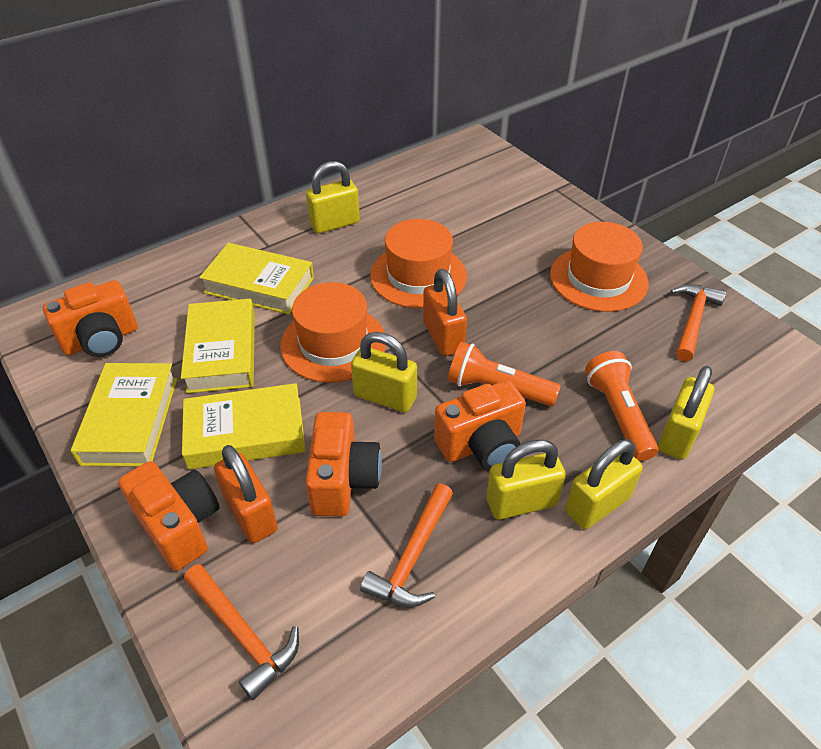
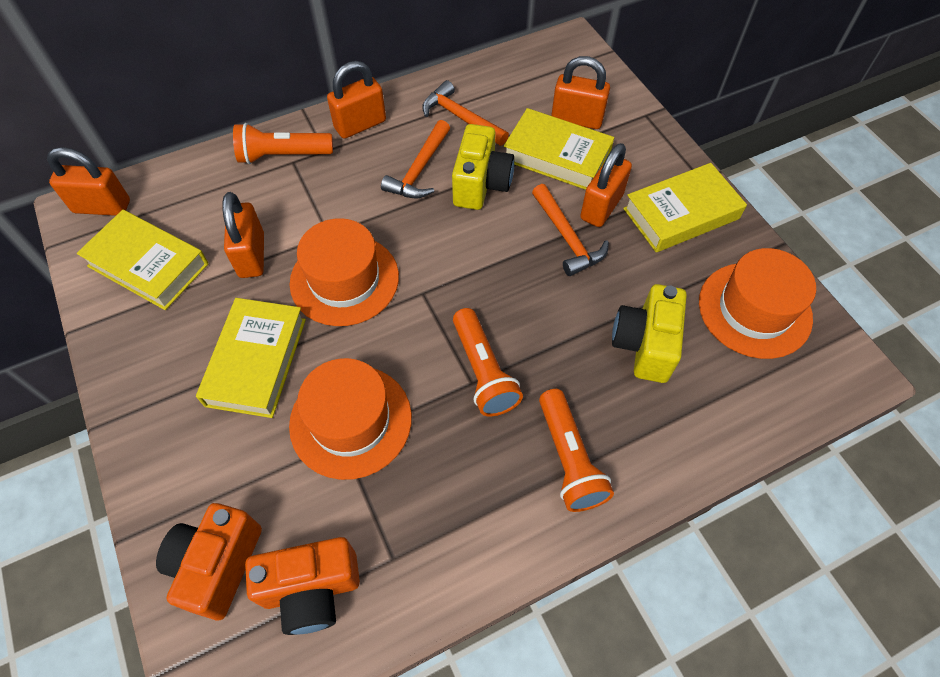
orange camera: 4 -> 2
orange flashlight: 2 -> 3
orange padlock: 2 -> 5
yellow camera: 0 -> 2
yellow padlock: 5 -> 0

